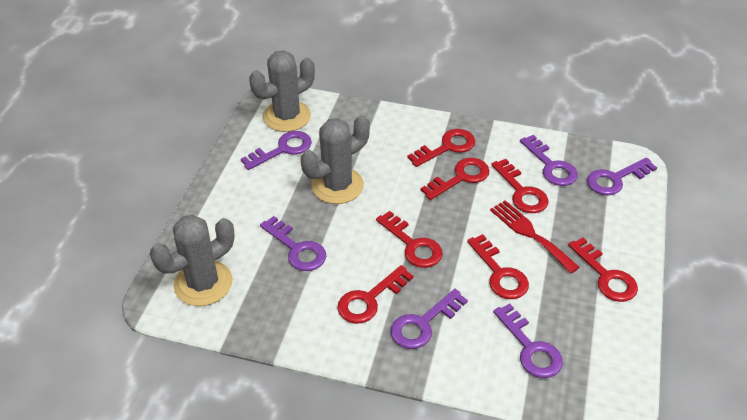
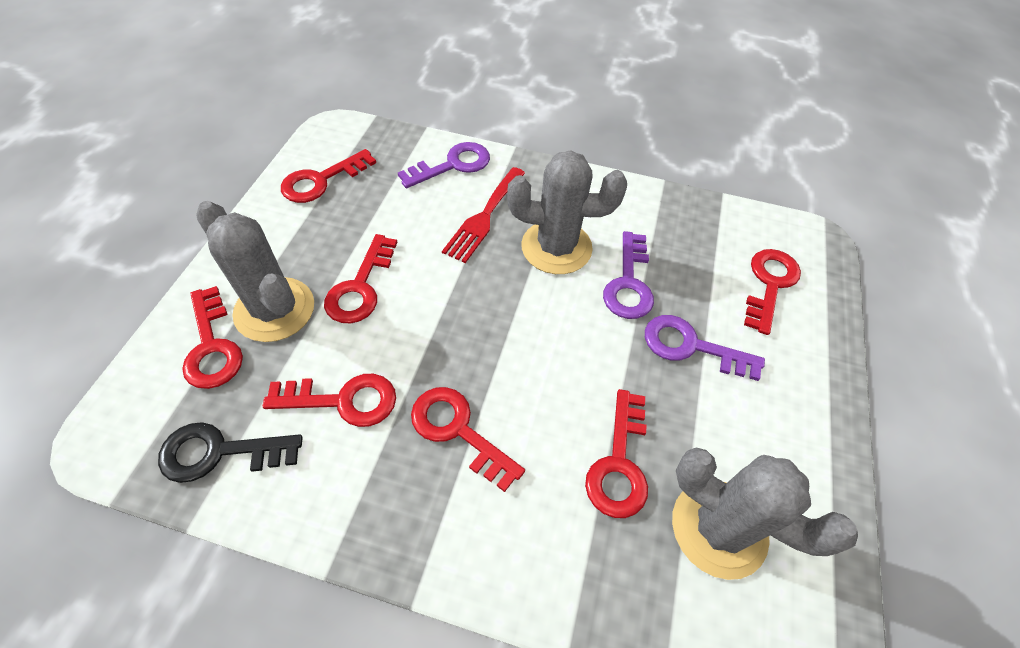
black key: 0 -> 1
purple key: 6 -> 3

